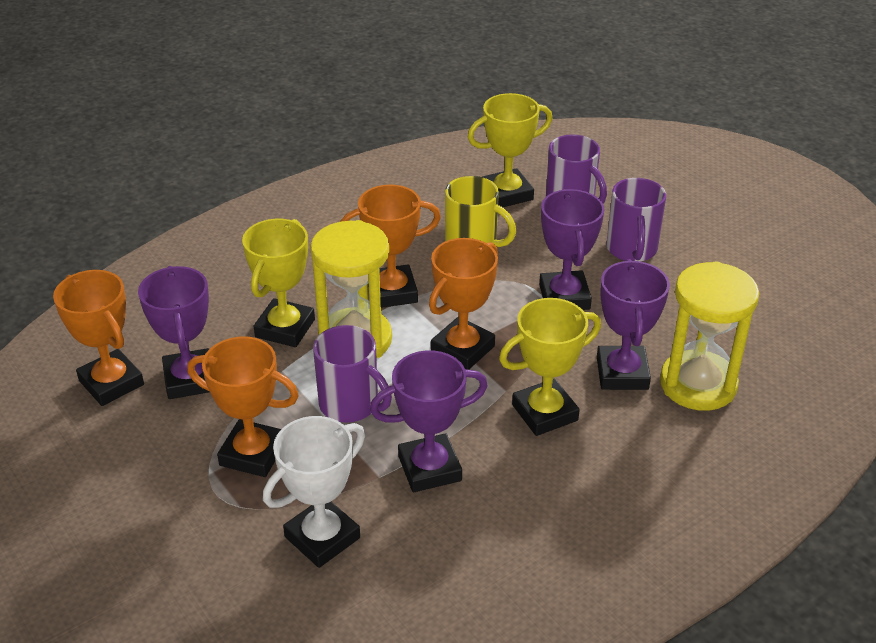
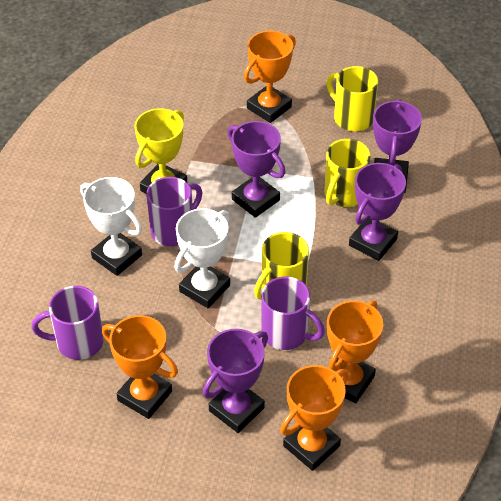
white trophy: 1 -> 2
yellow hourglass: 2 -> 0
yellow mug: 1 -> 3
yellow trophy: 3 -> 1

